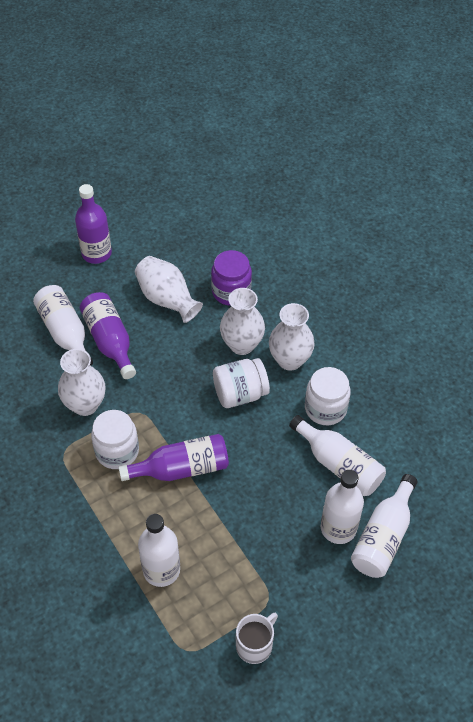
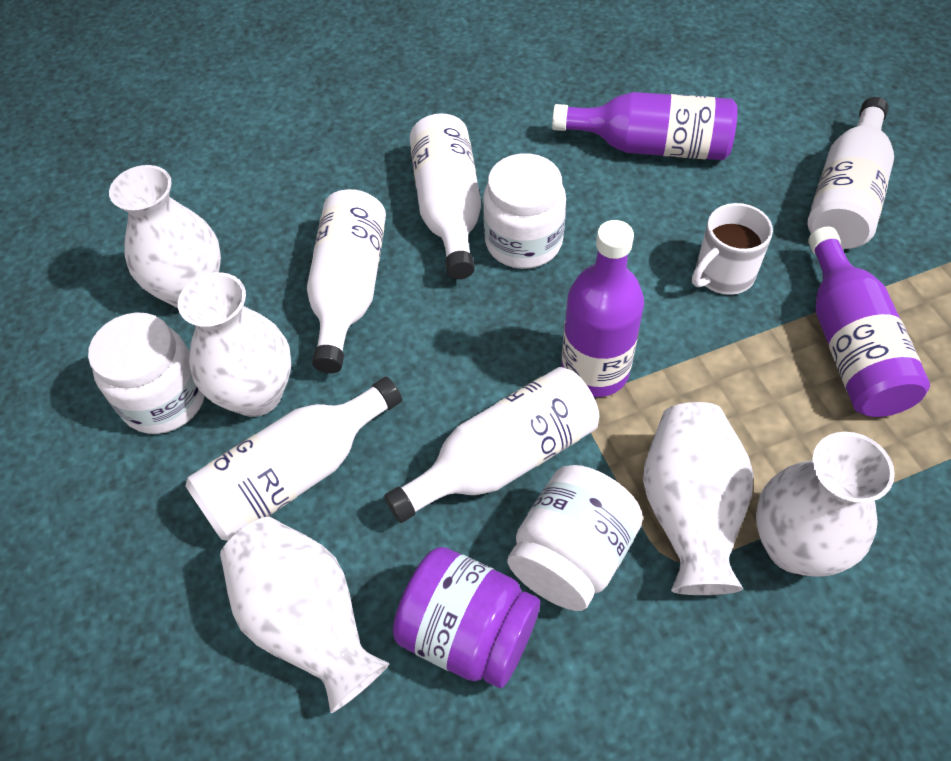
white vase: 4 -> 5

